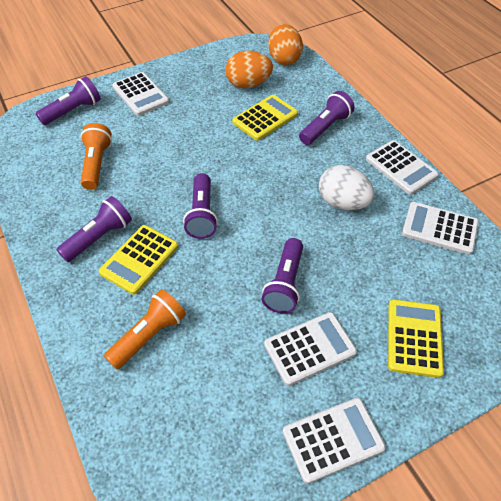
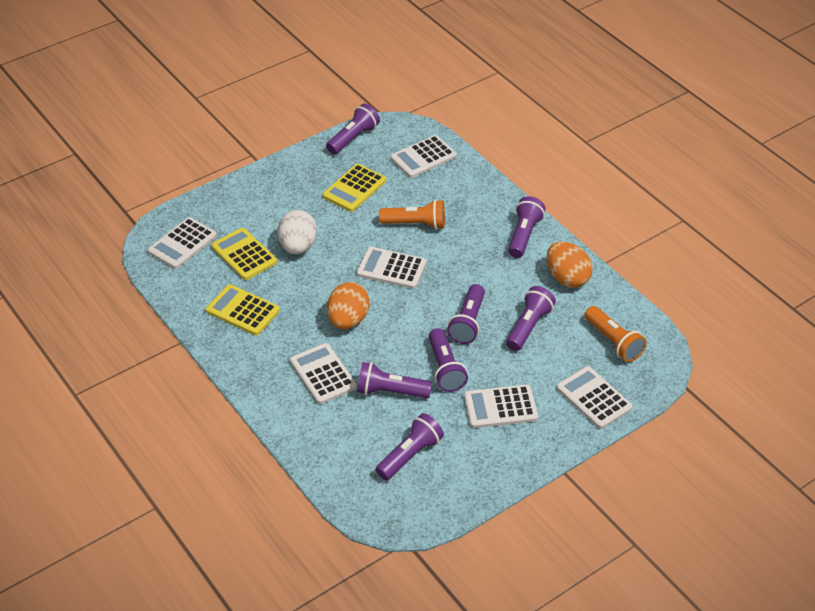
purple flashlight: 5 -> 7
white calculator: 5 -> 6

